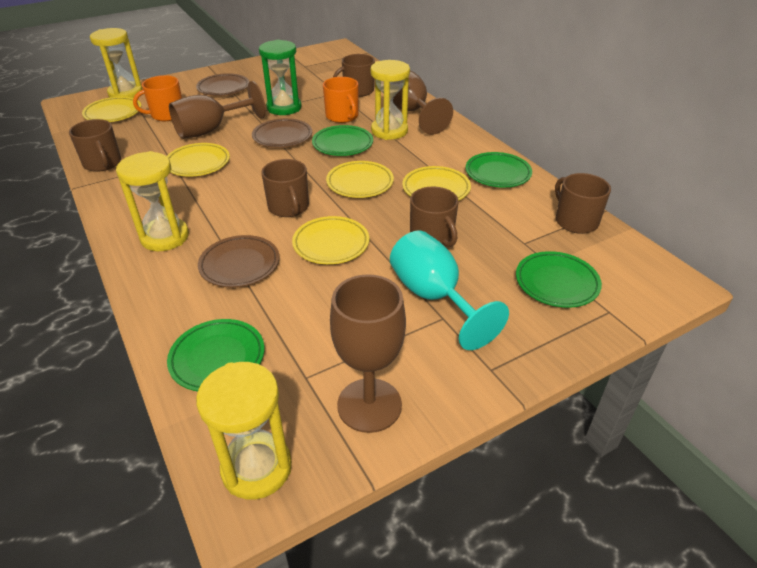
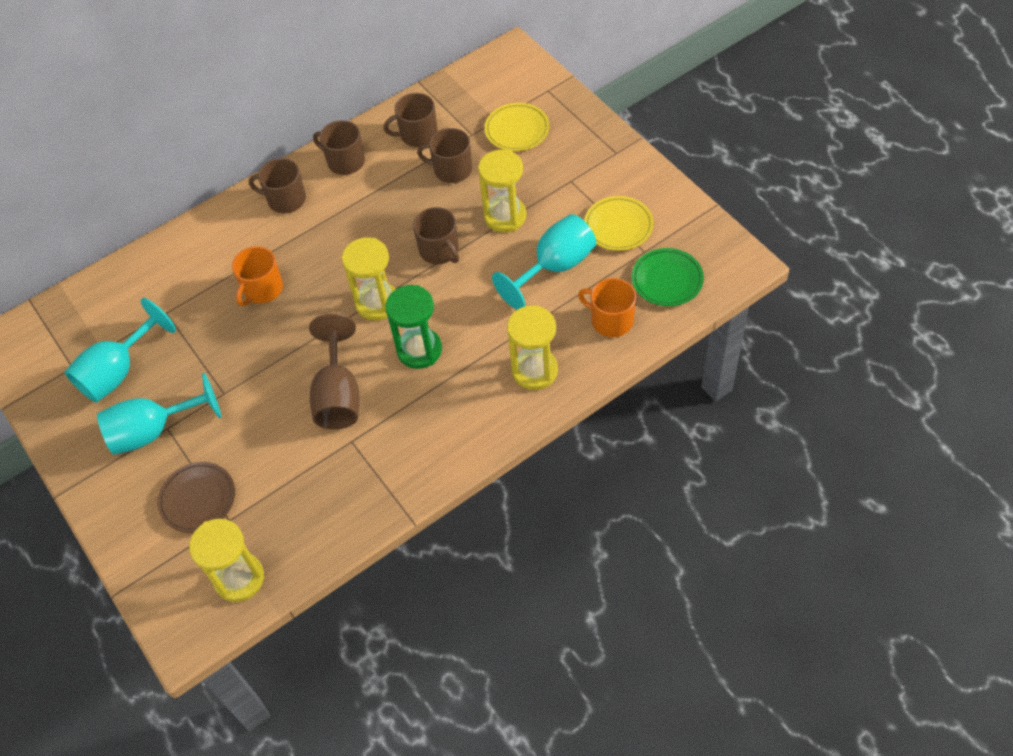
brown goblet: 3 -> 1
brown plate: 3 -> 1
green plate: 4 -> 1
turquoise goblet: 1 -> 3
yellow plate: 5 -> 2

